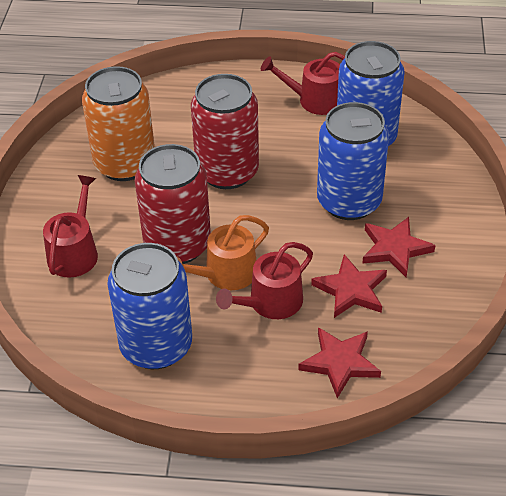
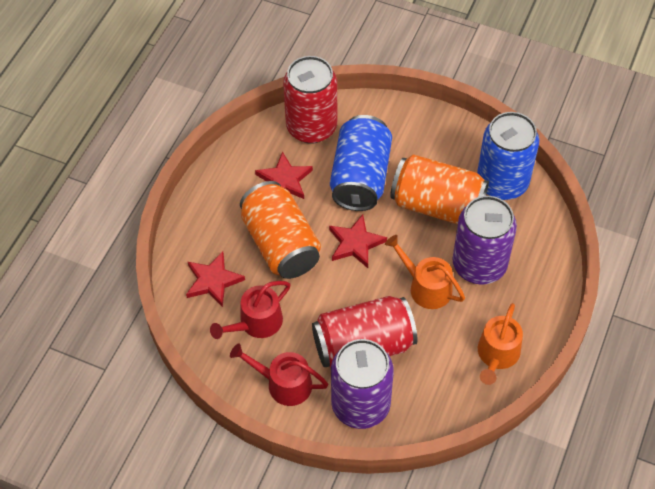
blue can: 3 -> 2
orange can: 1 -> 2
orange watering can: 1 -> 2
purple can: 0 -> 2
red watering can: 3 -> 2

